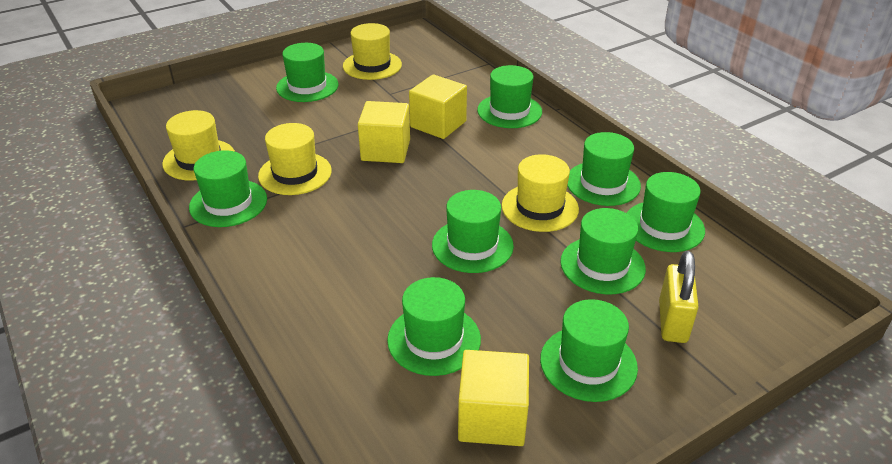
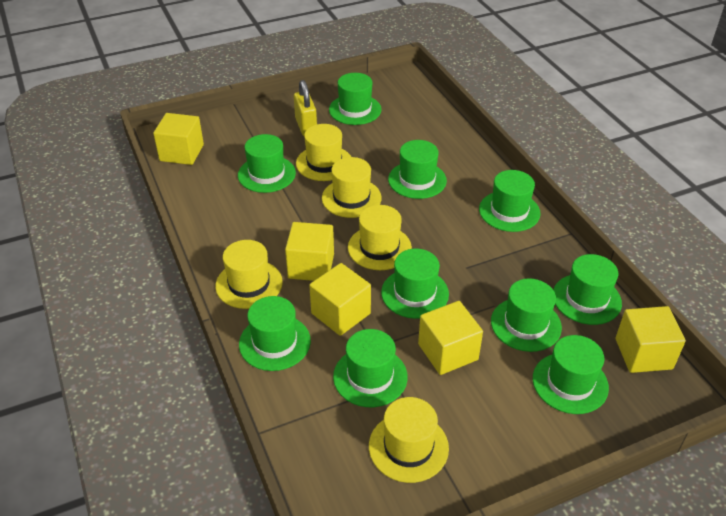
green hat: 9 -> 10
yellow cube: 3 -> 5
yellow hat: 4 -> 5

